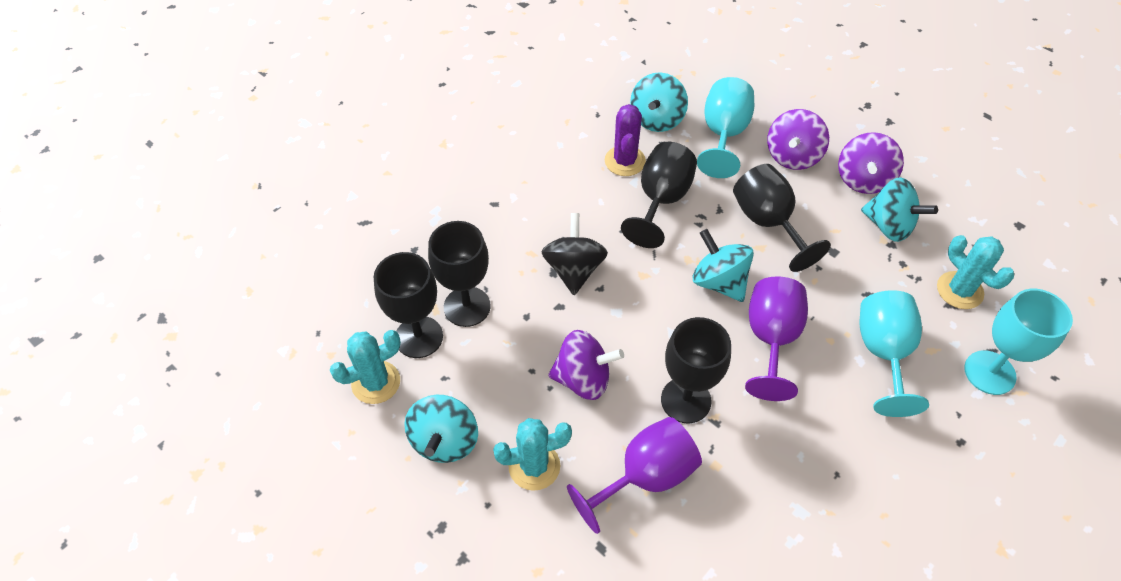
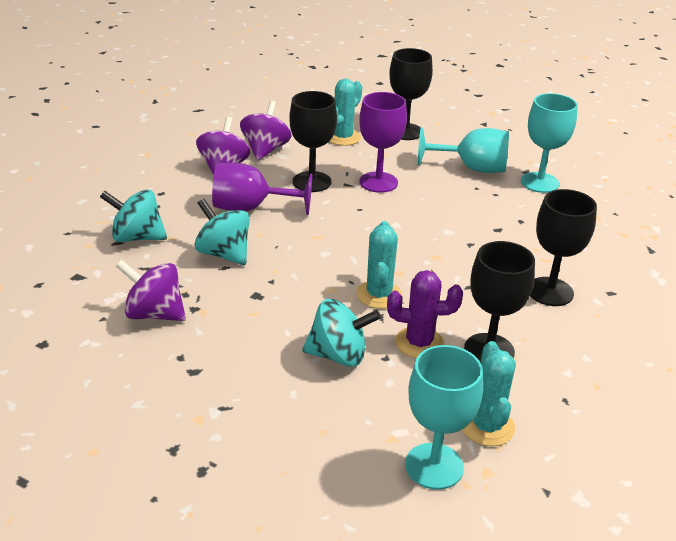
black goblet: 5 -> 4
black spinning top: 1 -> 0
turquoise spinning top: 4 -> 3

